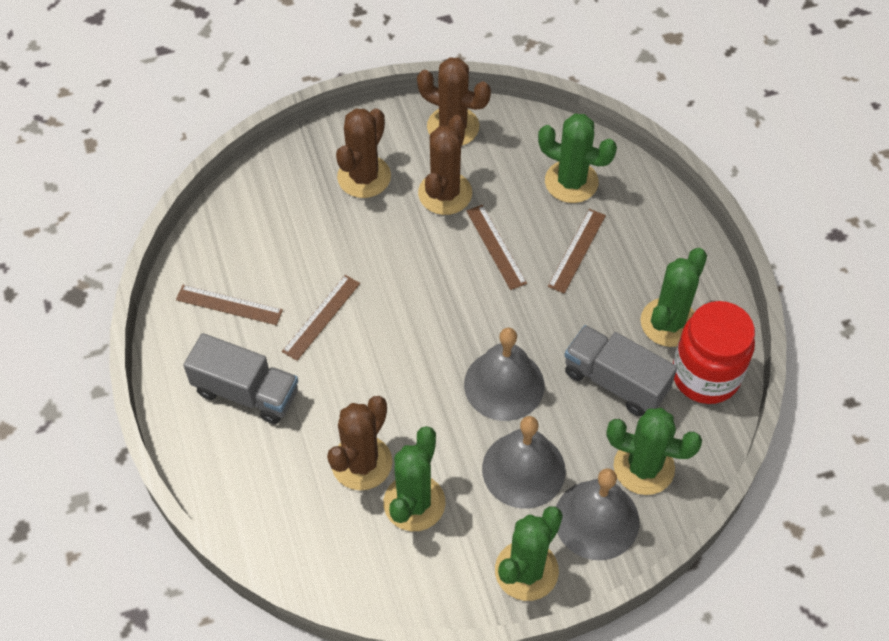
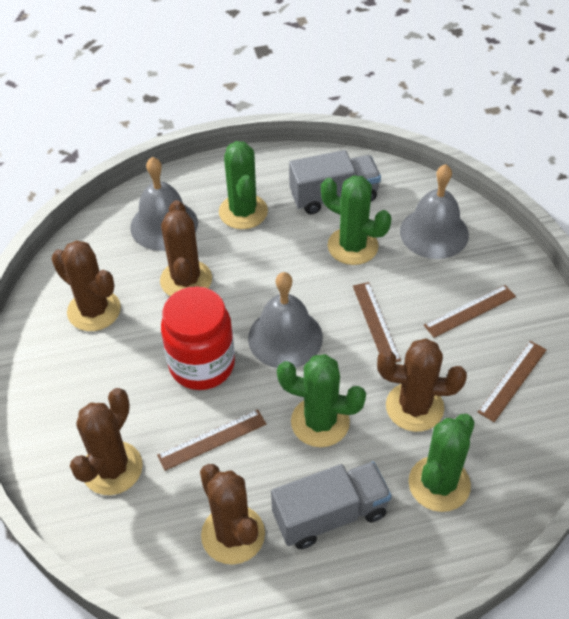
brown cactus: 4 -> 5
green cactus: 5 -> 4

